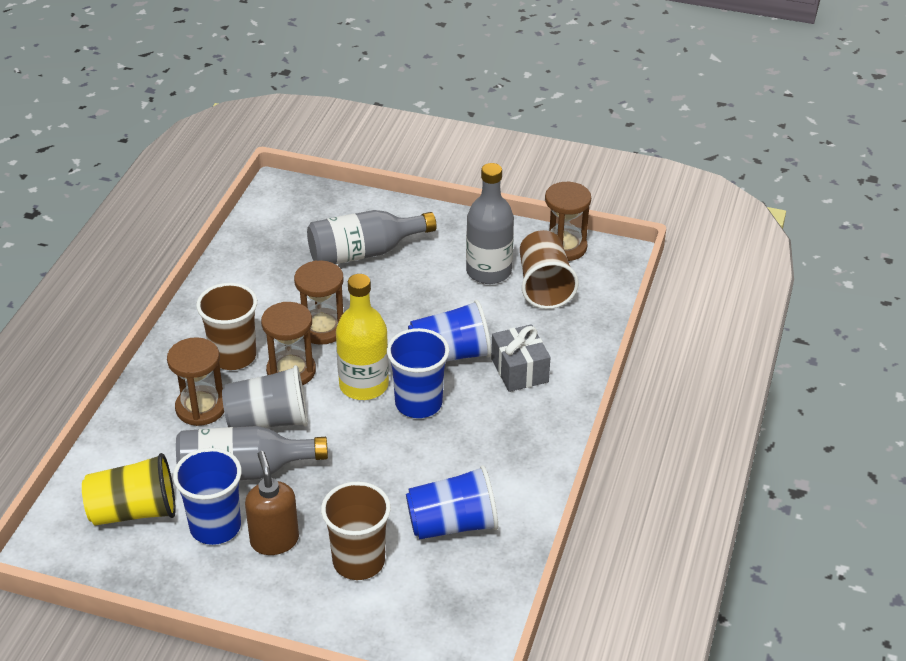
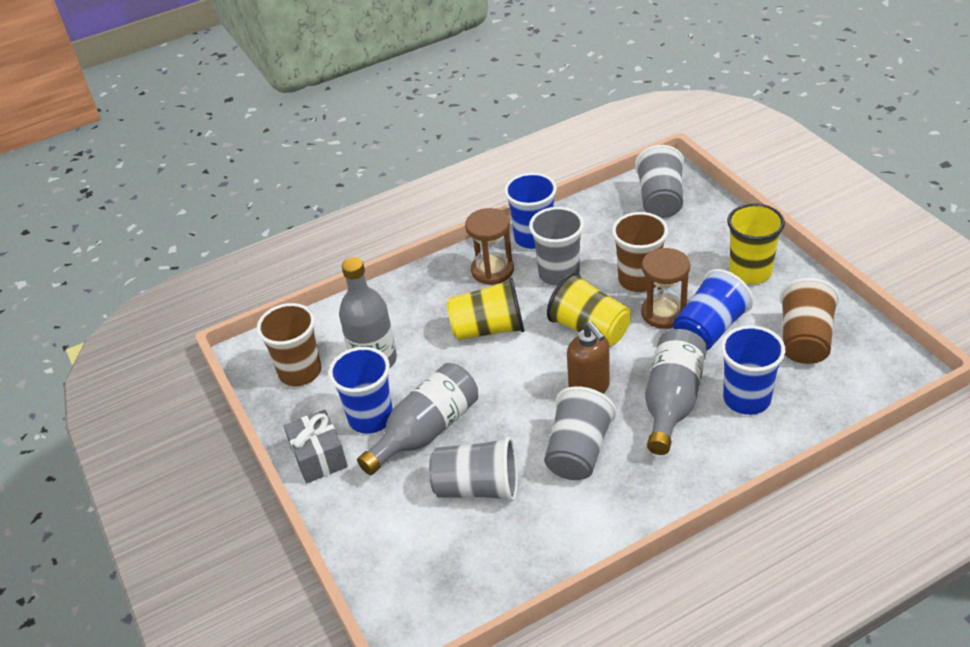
brown hourglass: 4 -> 2
grey cup: 1 -> 4
yellow bottle: 1 -> 0
yellow cup: 1 -> 3

